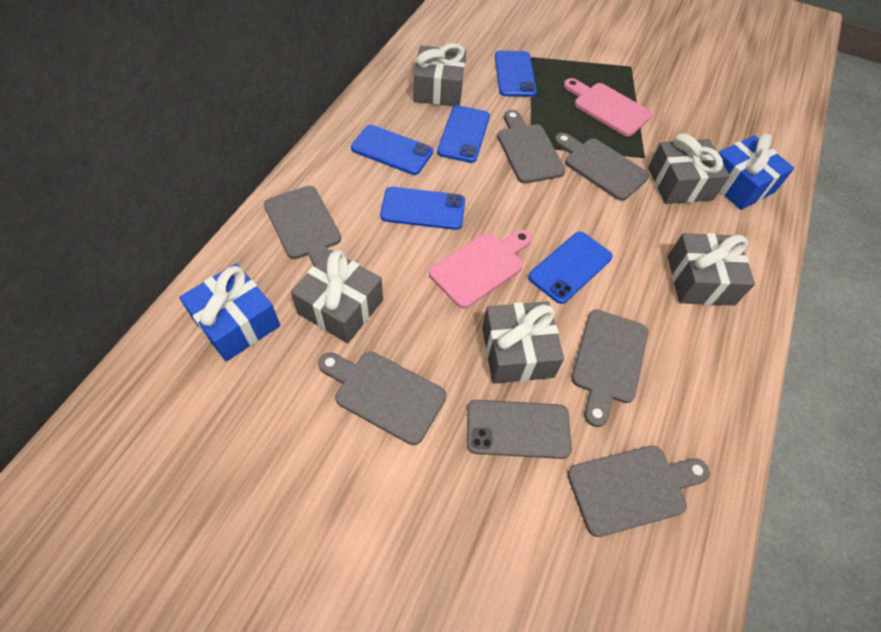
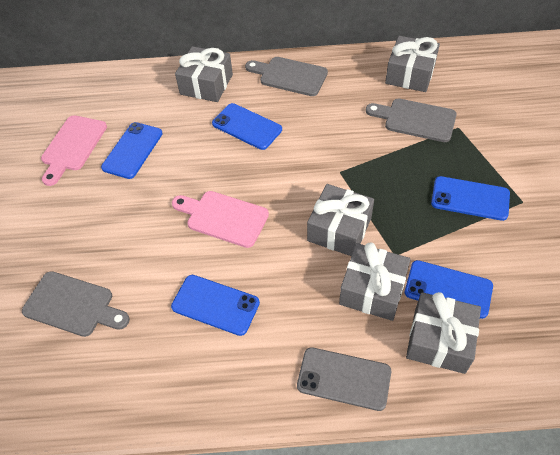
blue gift: 2 -> 0
grey cutting board: 6 -> 3

